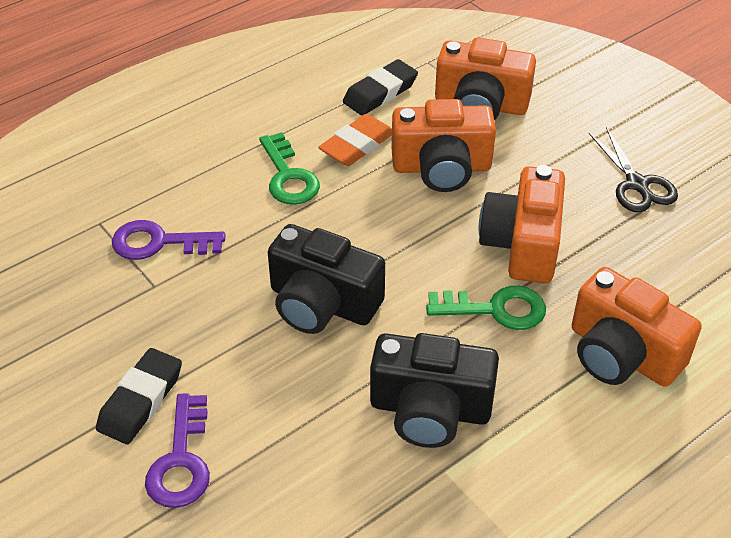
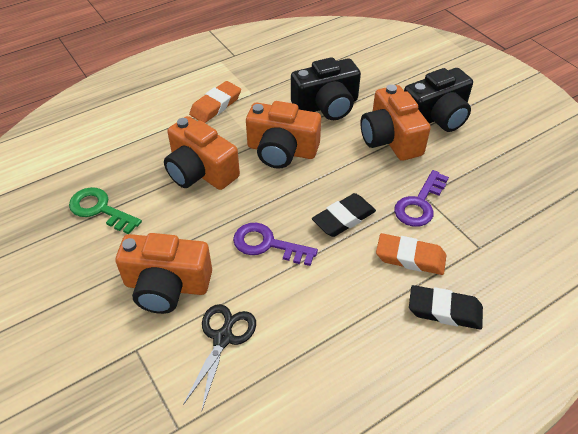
green key: 2 -> 1
orange eraser: 1 -> 2

